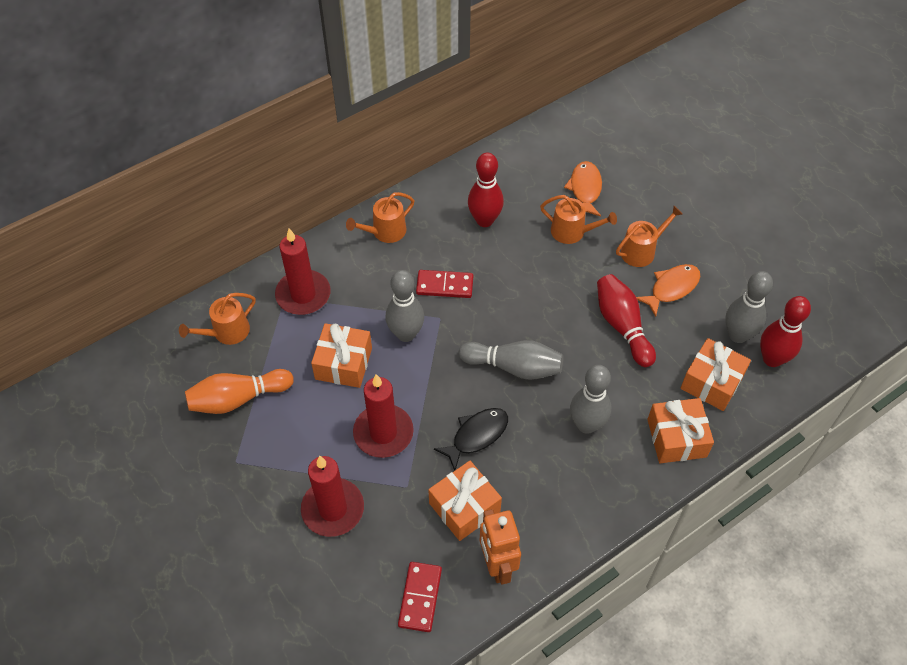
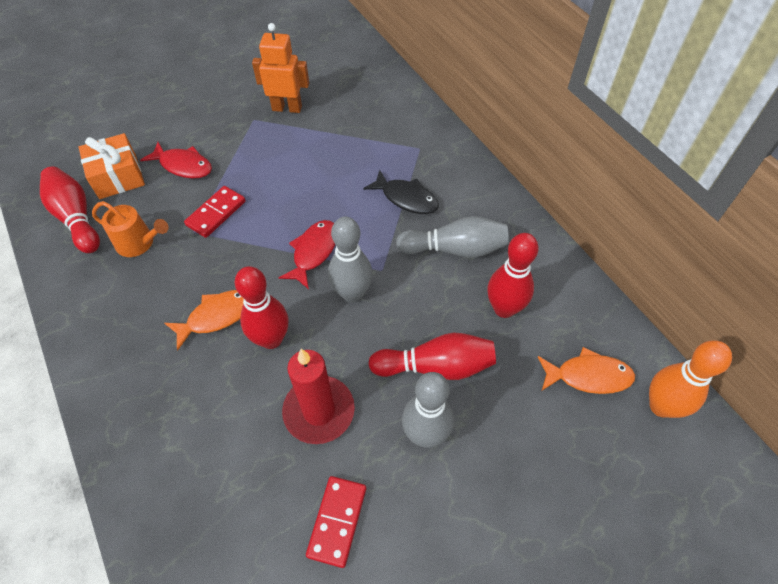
grey bowling pin: 4 -> 3
orange gift: 4 -> 1
orange watering can: 4 -> 1
red bowling pin: 3 -> 4
red candle: 3 -> 1
red fish: 0 -> 2

